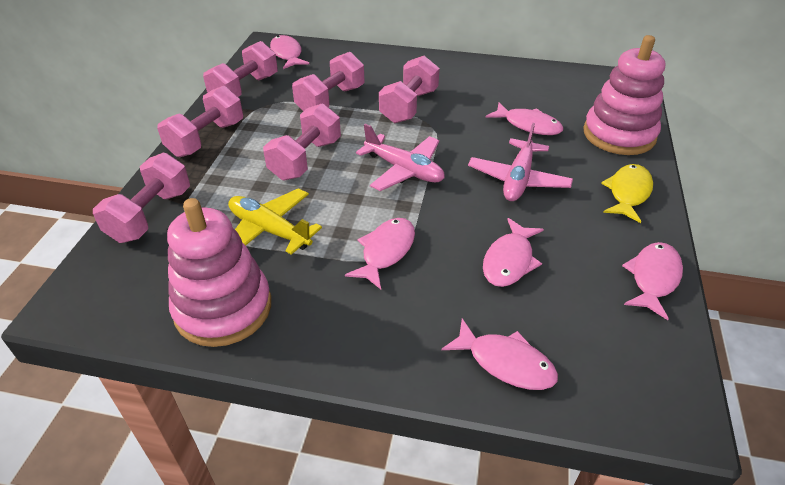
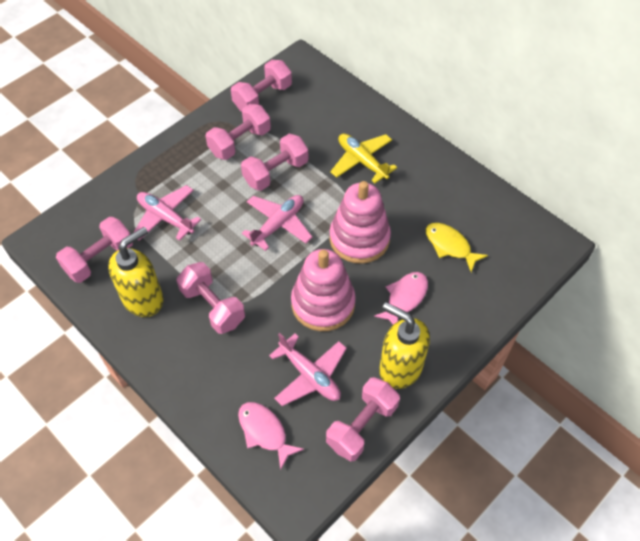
pink fish: 6 -> 2
pink plane: 2 -> 3
yellow soap dispenser: 0 -> 2

